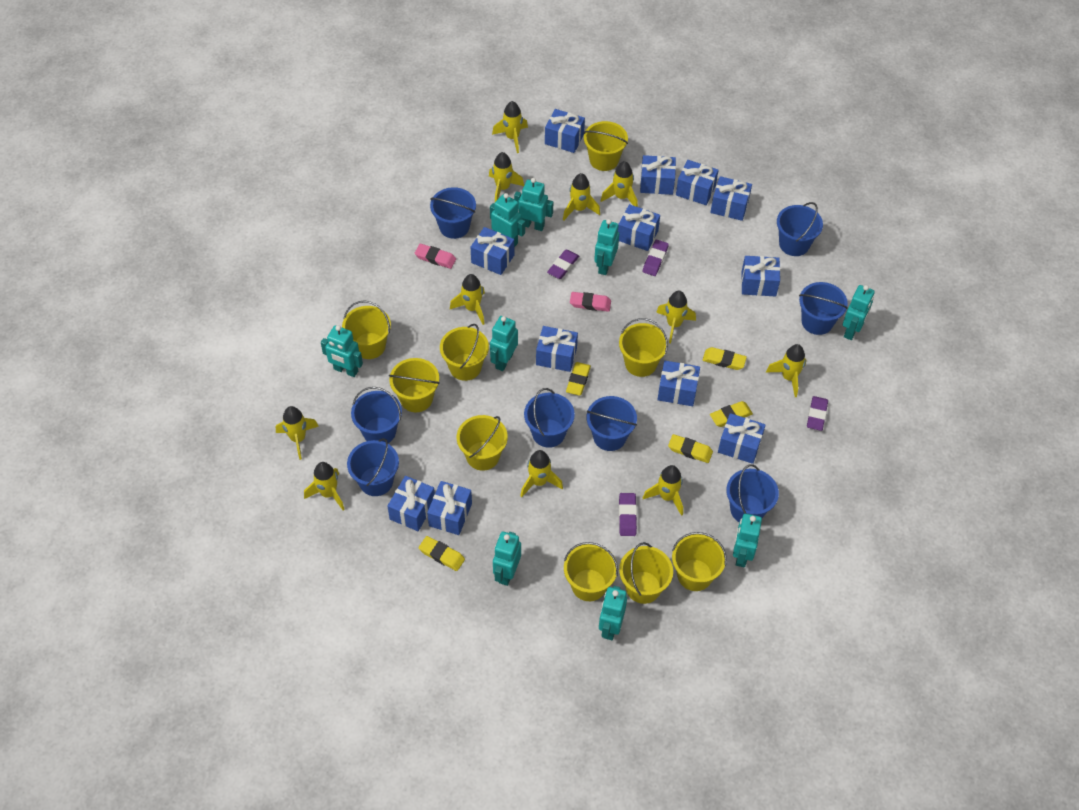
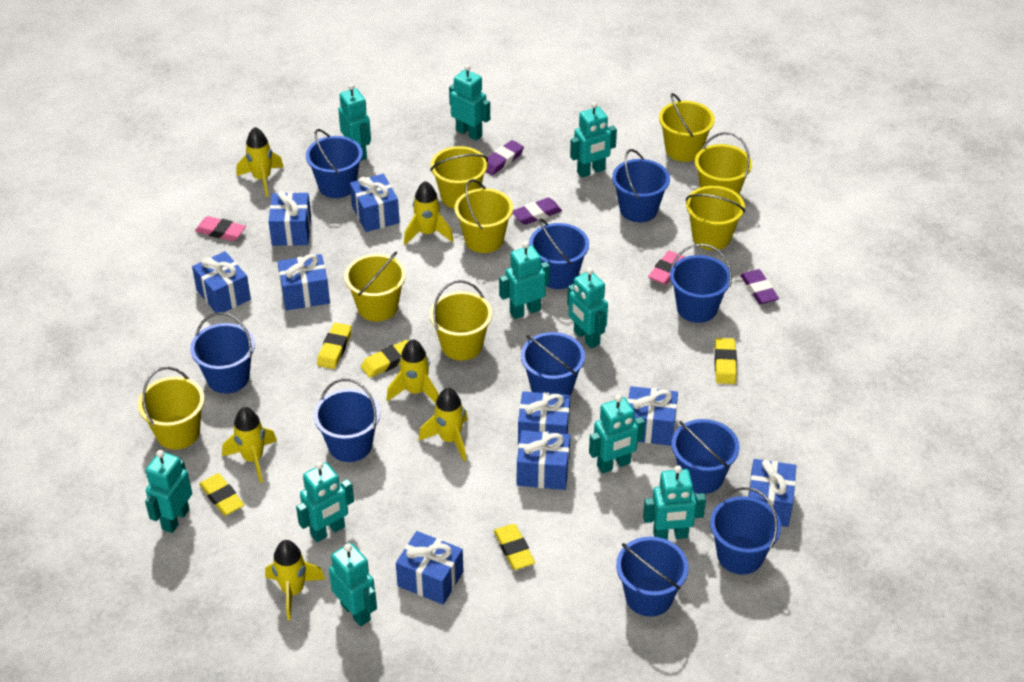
blue bucket: 8 -> 10
blue gift: 12 -> 9
purple eraser: 4 -> 3
turquoise robot: 9 -> 10
yellow bucket: 9 -> 8
yellow rocket: 11 -> 6

